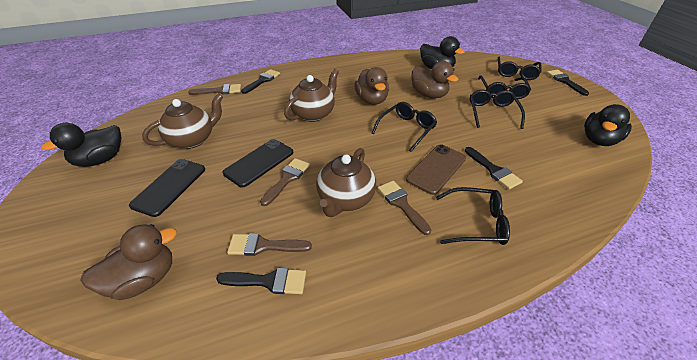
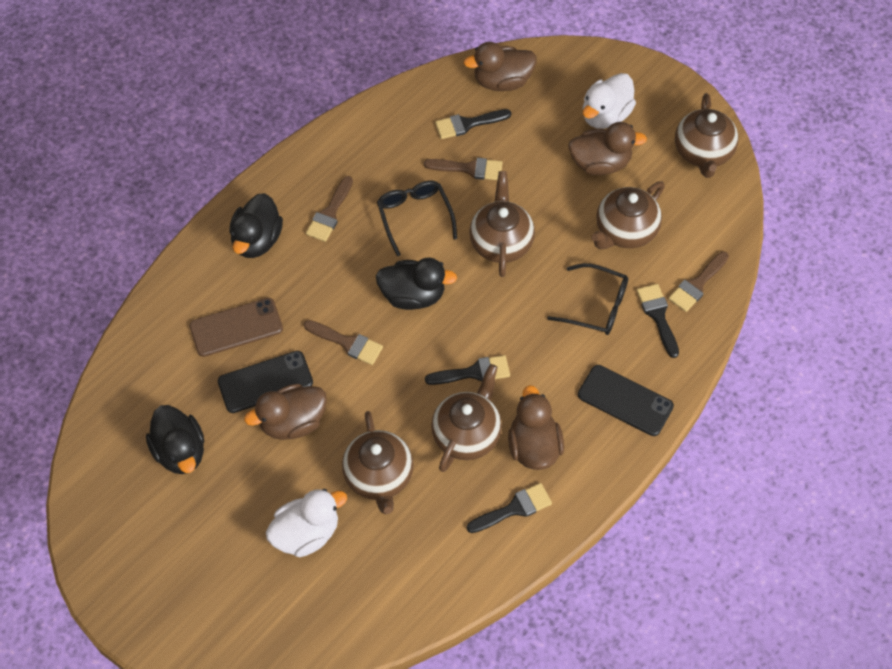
black glasses: 5 -> 2
brown duck: 3 -> 4
brown teapot: 3 -> 5
white duck: 0 -> 2

